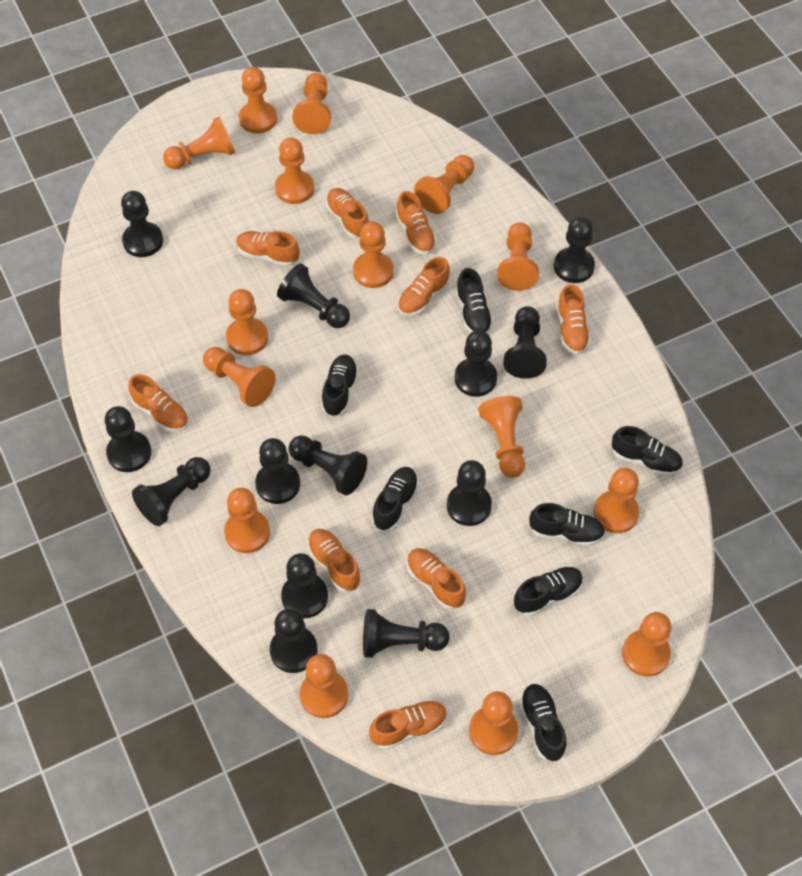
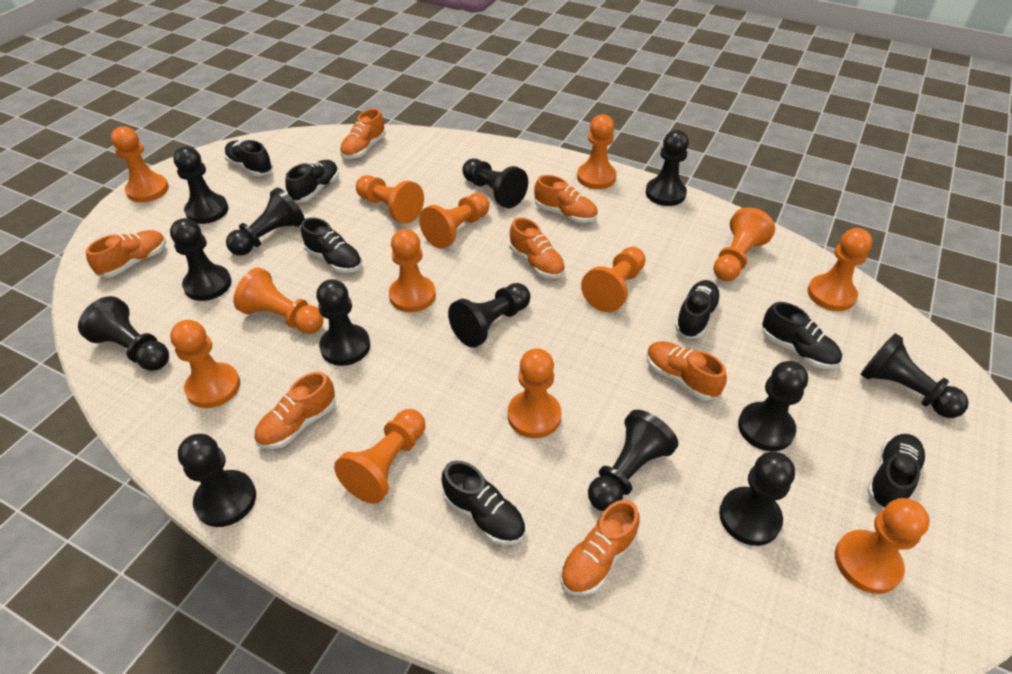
orange pawn: 15 -> 13
orange shoe: 9 -> 7

